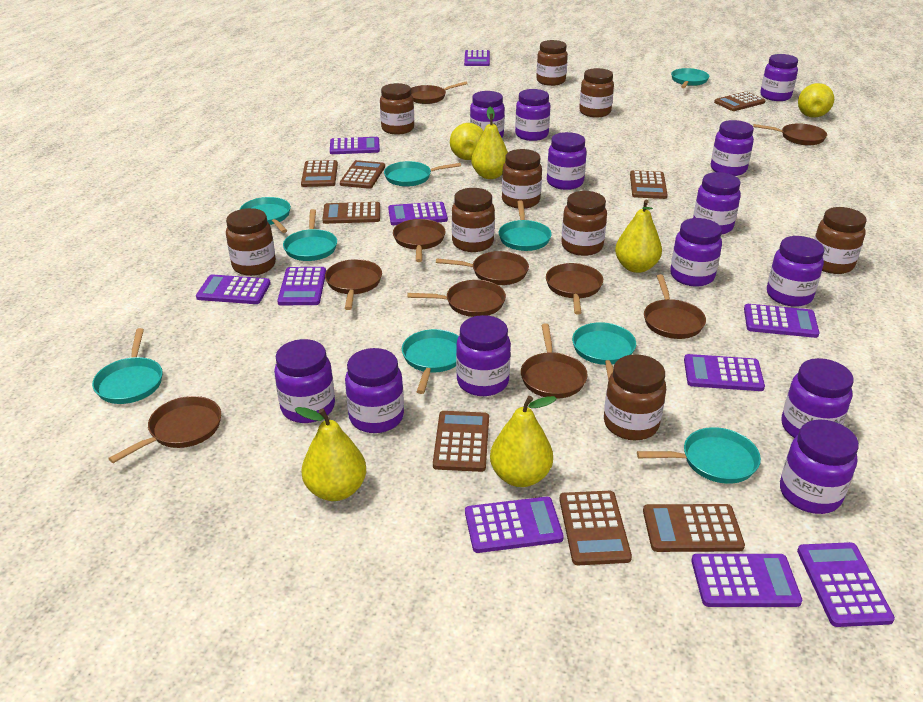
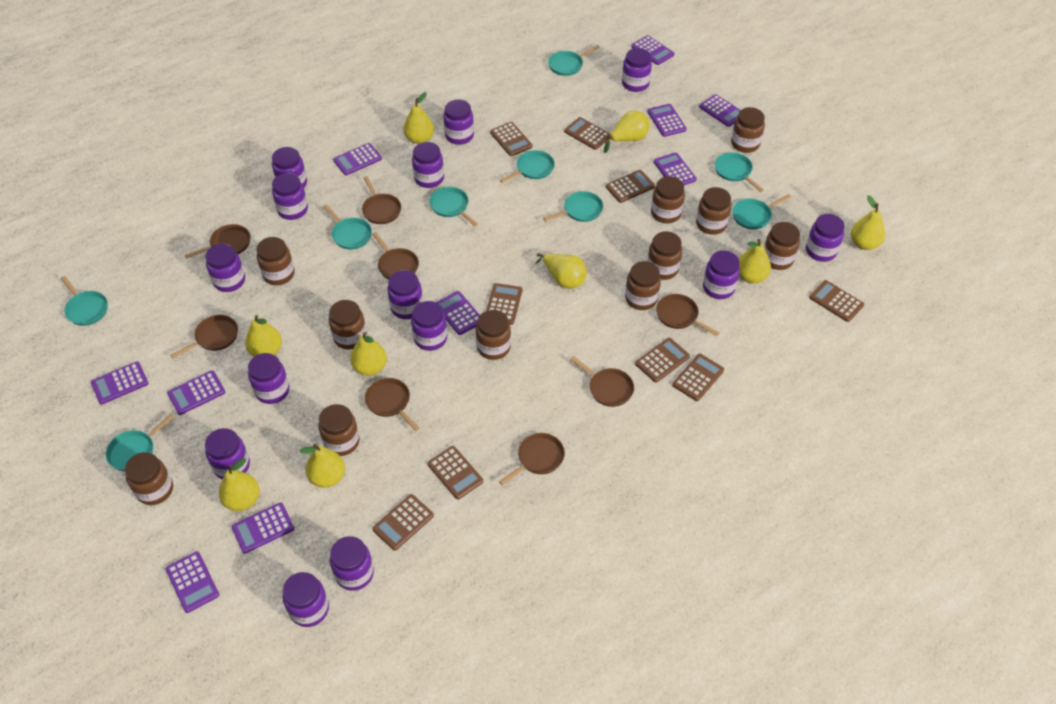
brown calculator: 8 -> 9
brown jar: 9 -> 11
brown pan: 10 -> 8
purple jar: 13 -> 14
yellow pear: 6 -> 9

